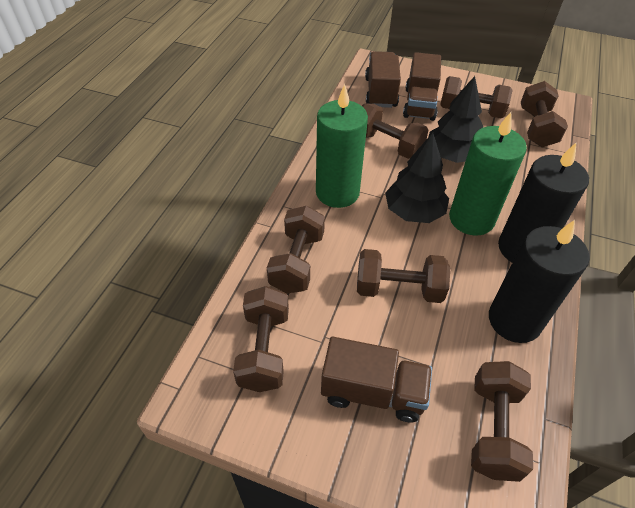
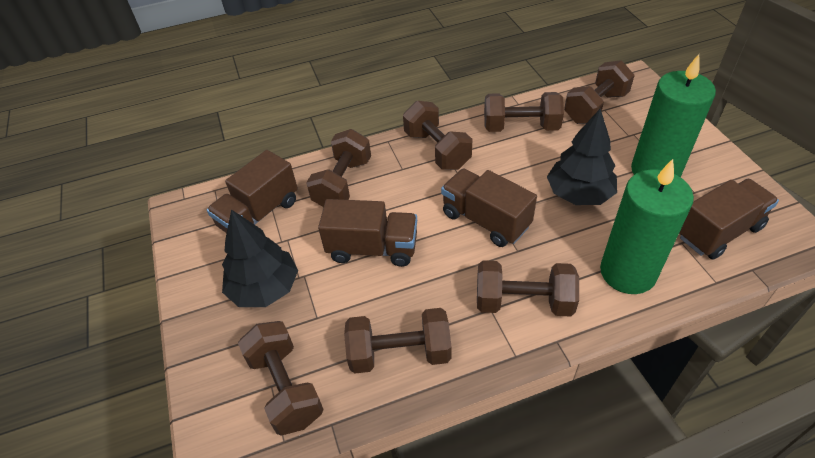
black candle: 2 -> 0
brown truck: 3 -> 4

